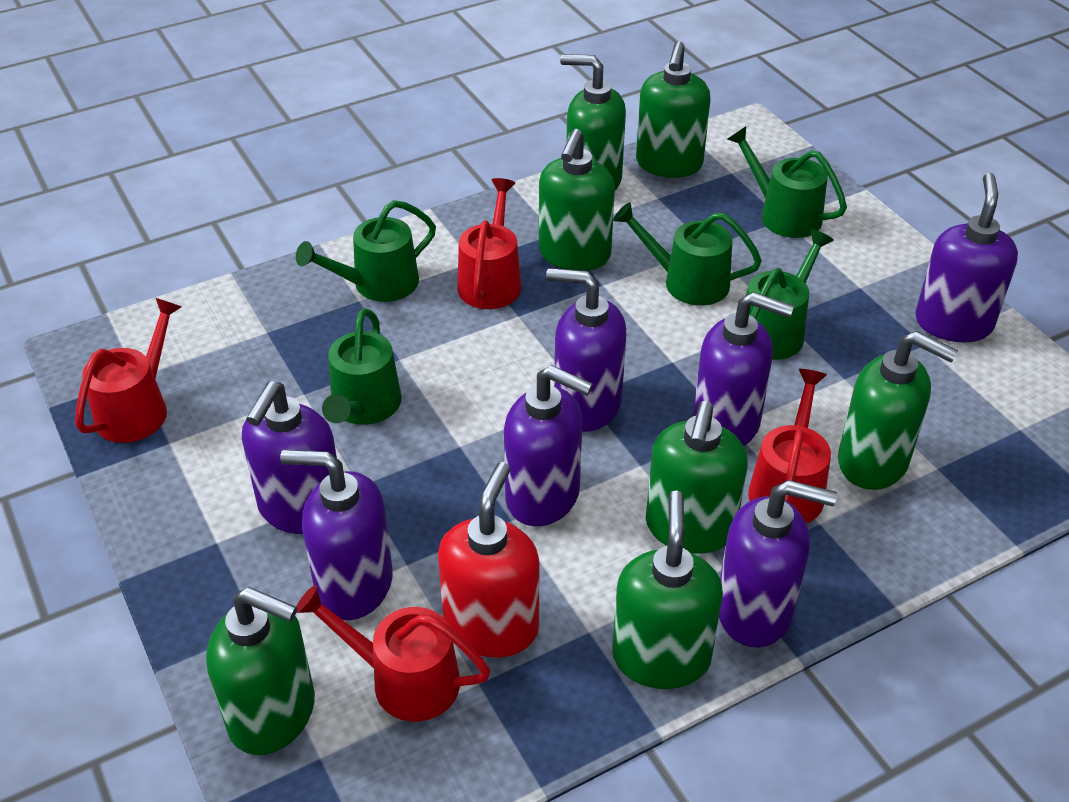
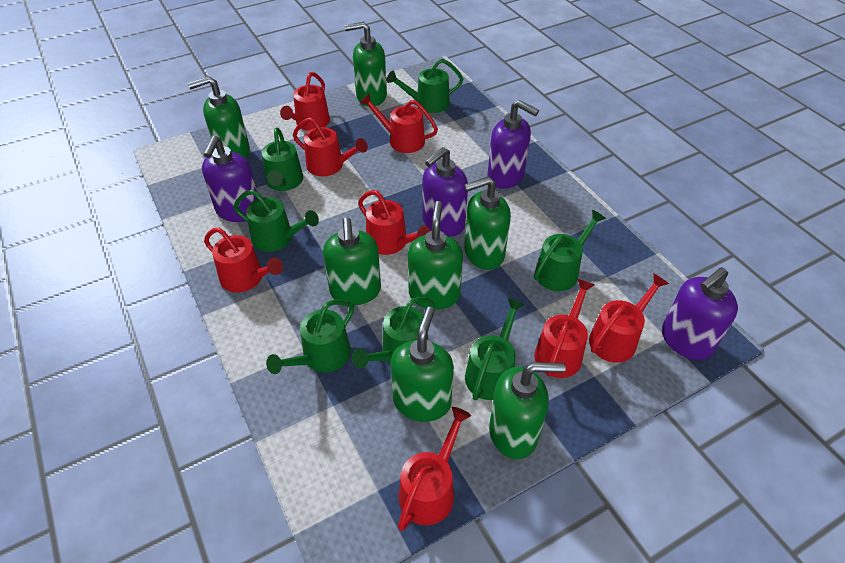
green watering can: 5 -> 7
purple soap dispenser: 7 -> 4
red soap dispenser: 1 -> 0
red watering can: 4 -> 8

